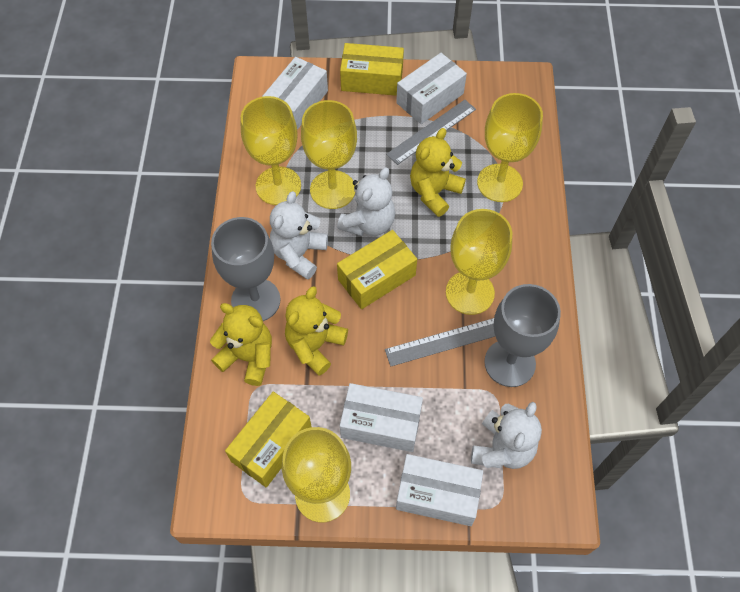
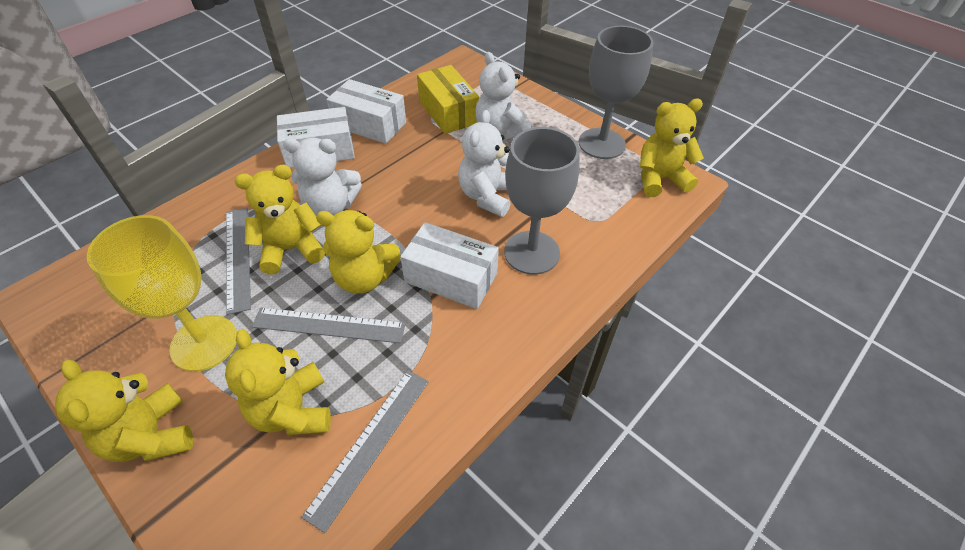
grey ruler: 2 -> 3
white box: 4 -> 3
yellow box: 3 -> 1
yellow goblet: 5 -> 1
yellow teddy bear: 3 -> 5

